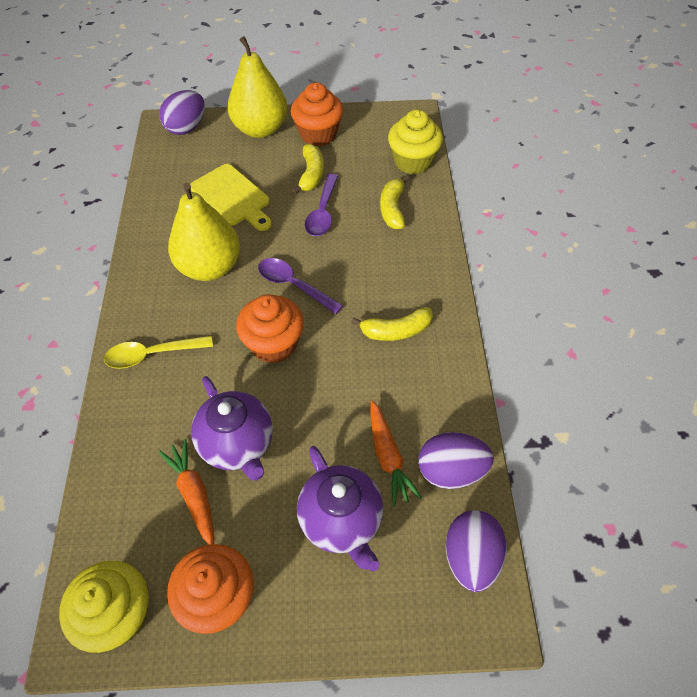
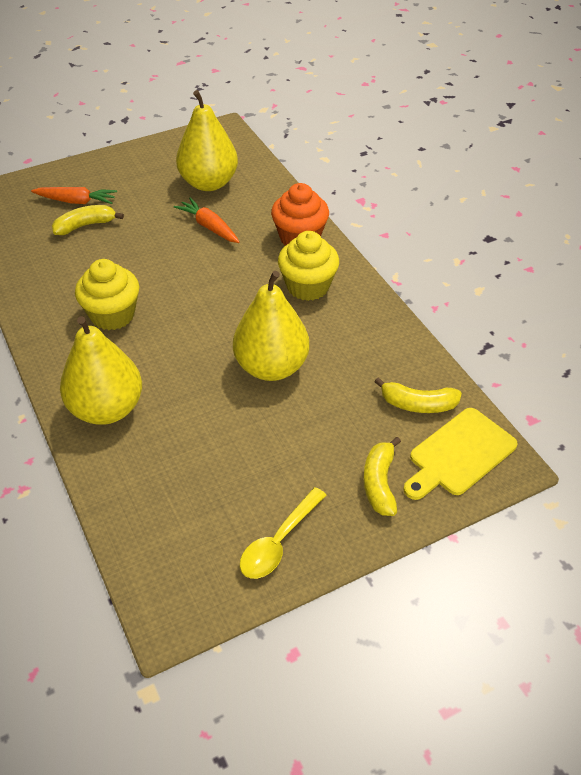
orange cupcake: 3 -> 1
purple egg: 3 -> 0
purple spoon: 2 -> 0
purple teapot: 2 -> 0
yellow pear: 2 -> 3

